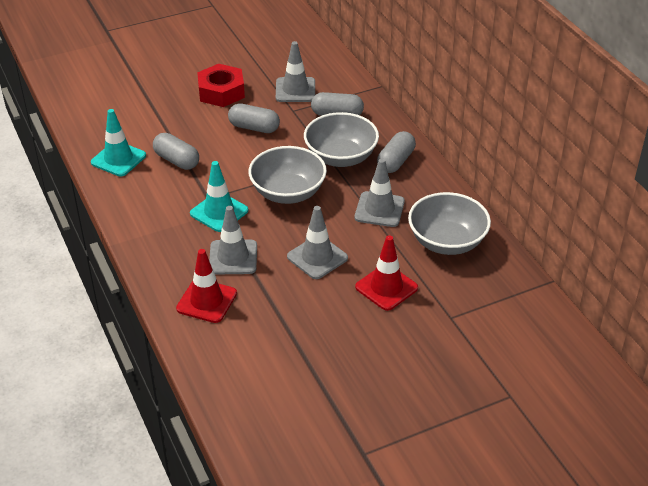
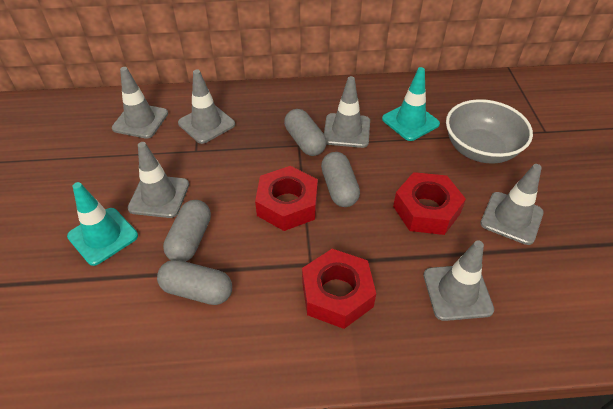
grey bowl: 3 -> 1
grey traffic cone: 4 -> 6
red nut: 1 -> 3
red traffic cone: 2 -> 0

